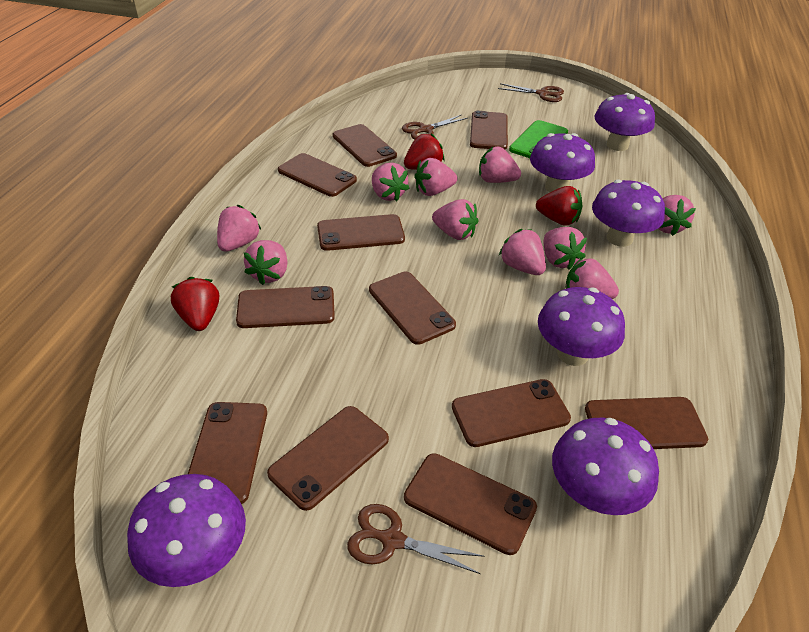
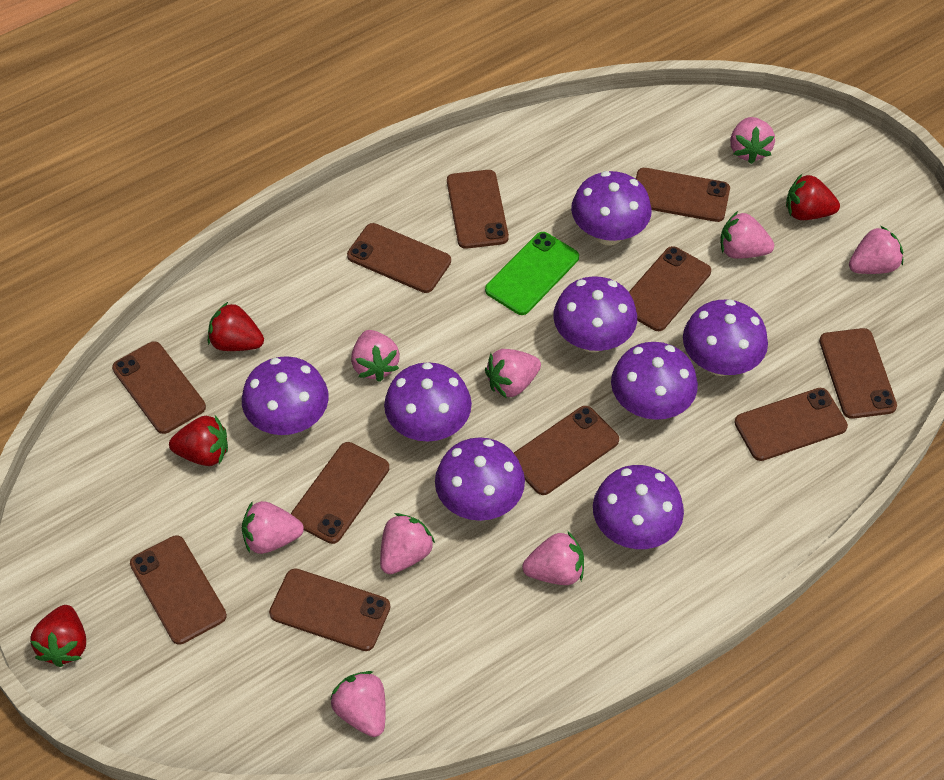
brown scissors: 3 -> 0
pink strawberry: 10 -> 9
purple mushroom: 6 -> 8
red strawberry: 3 -> 4

